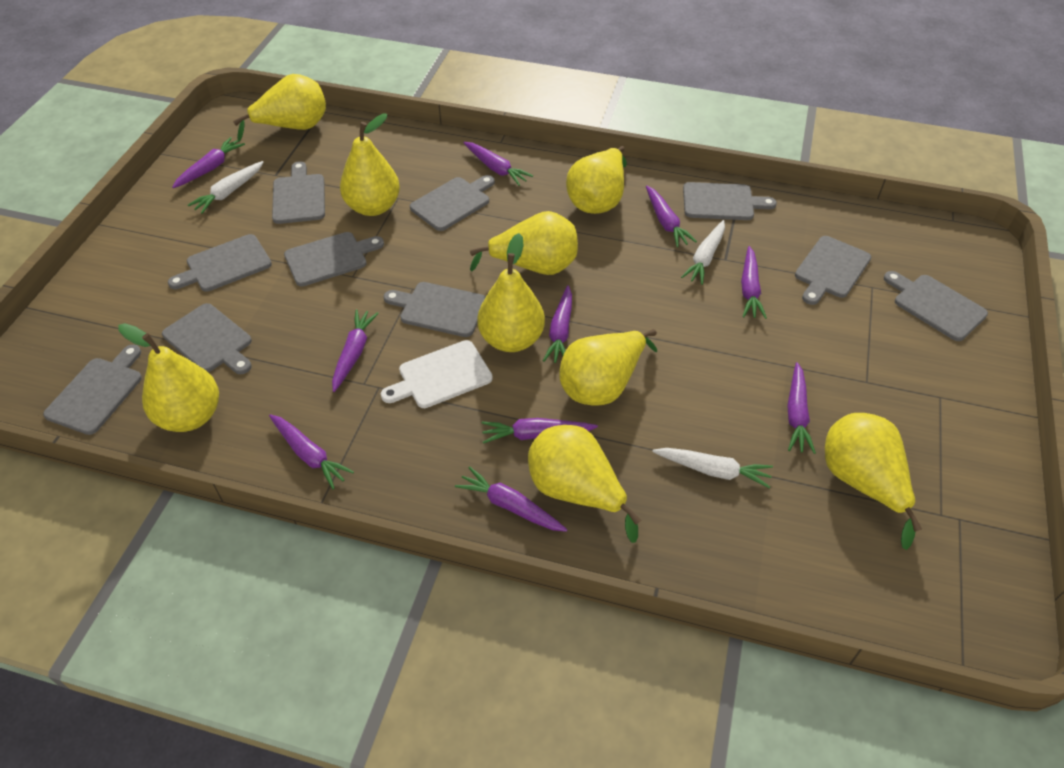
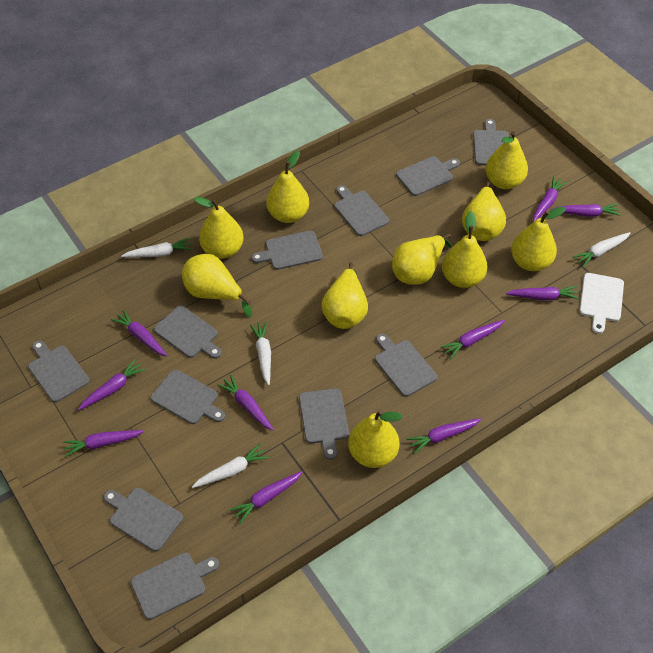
grey cutting board: 10 -> 11
white carrot: 3 -> 4
yellow pear: 9 -> 10

